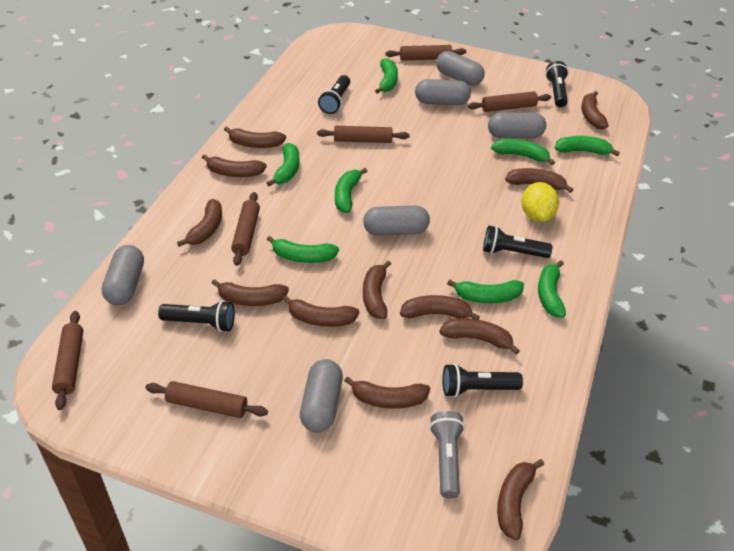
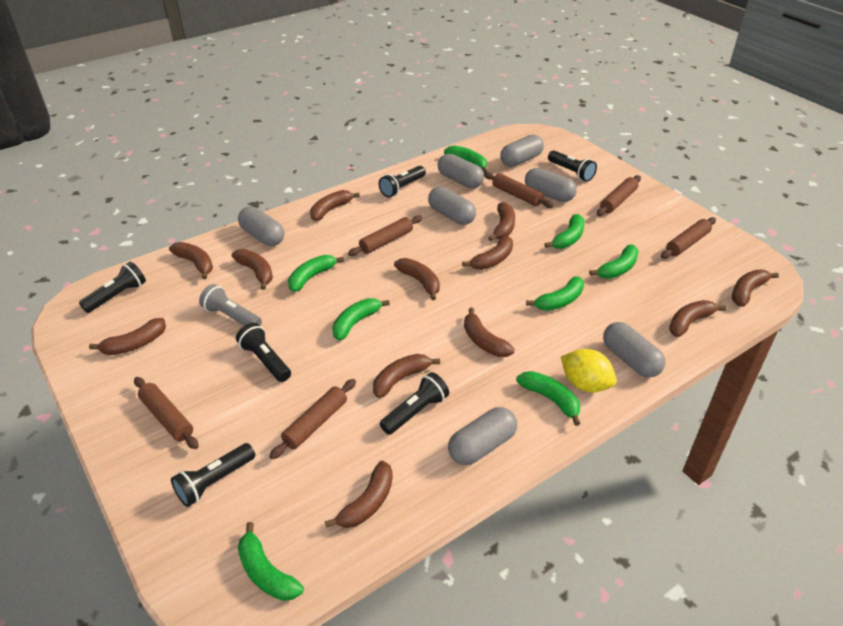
black flashlight: 5 -> 6
grey capsule: 6 -> 7

